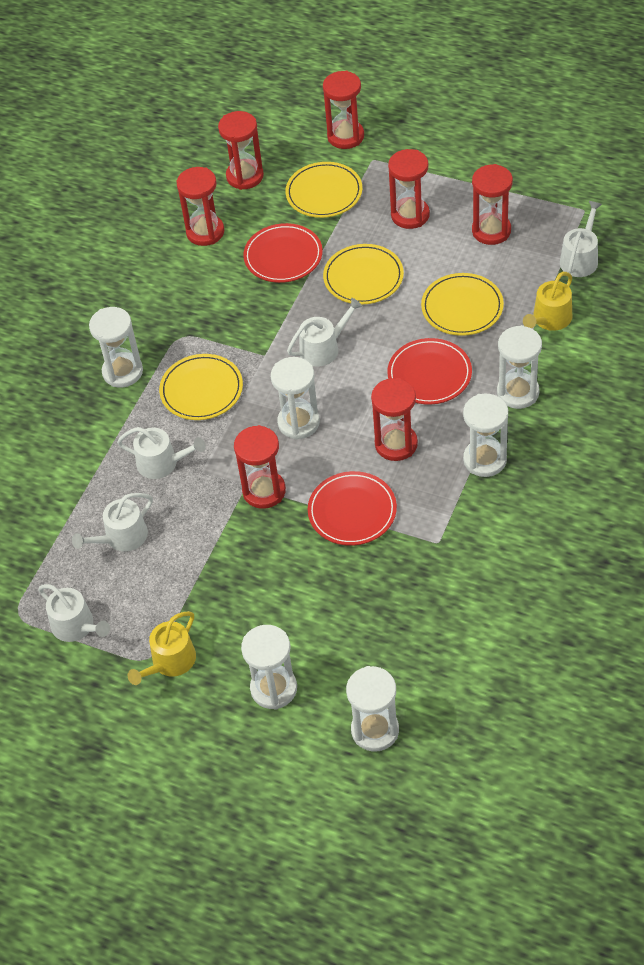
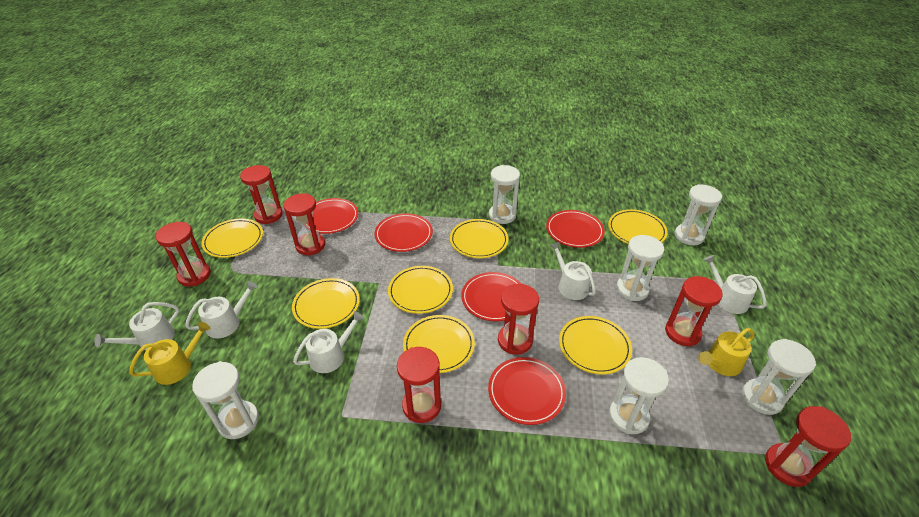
red plate: 3 -> 5
yellow plate: 4 -> 7

